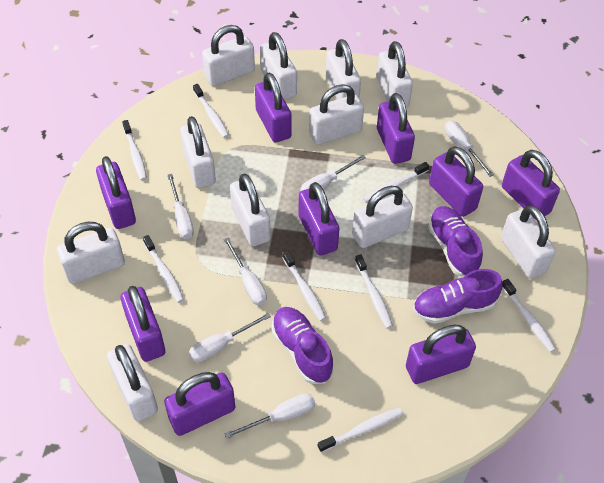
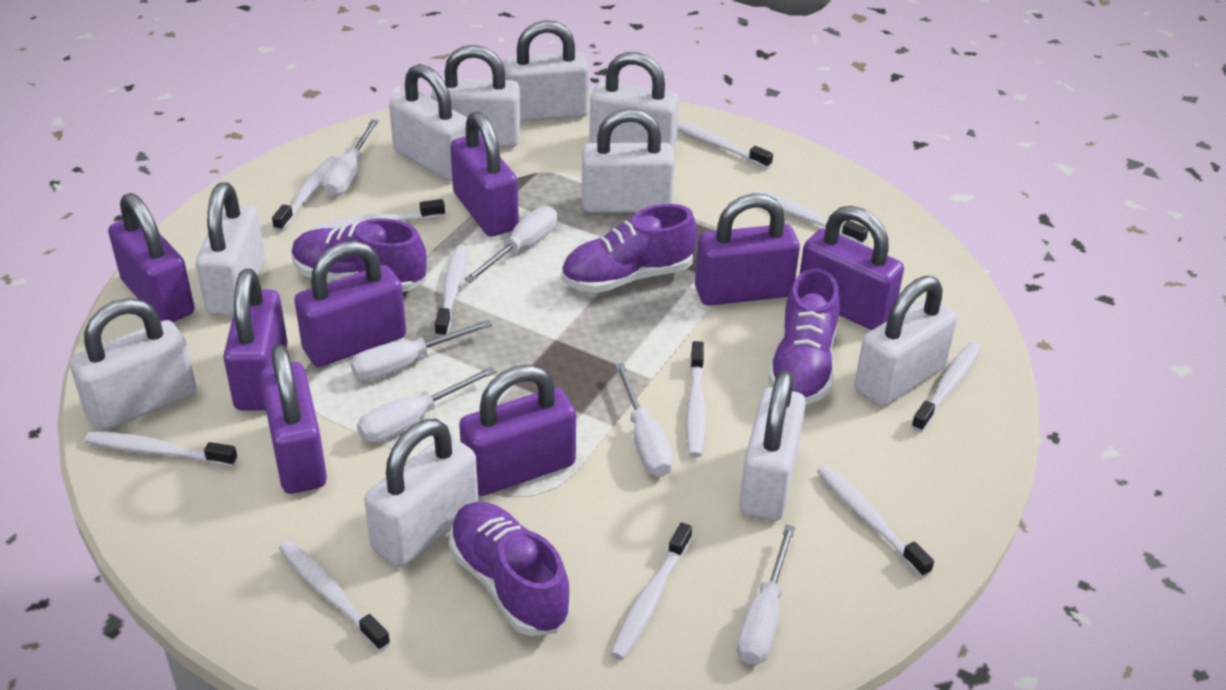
purple padlock: 9 -> 8
purple shoe: 3 -> 4
white padlock: 11 -> 10
white toothbrush: 8 -> 11

